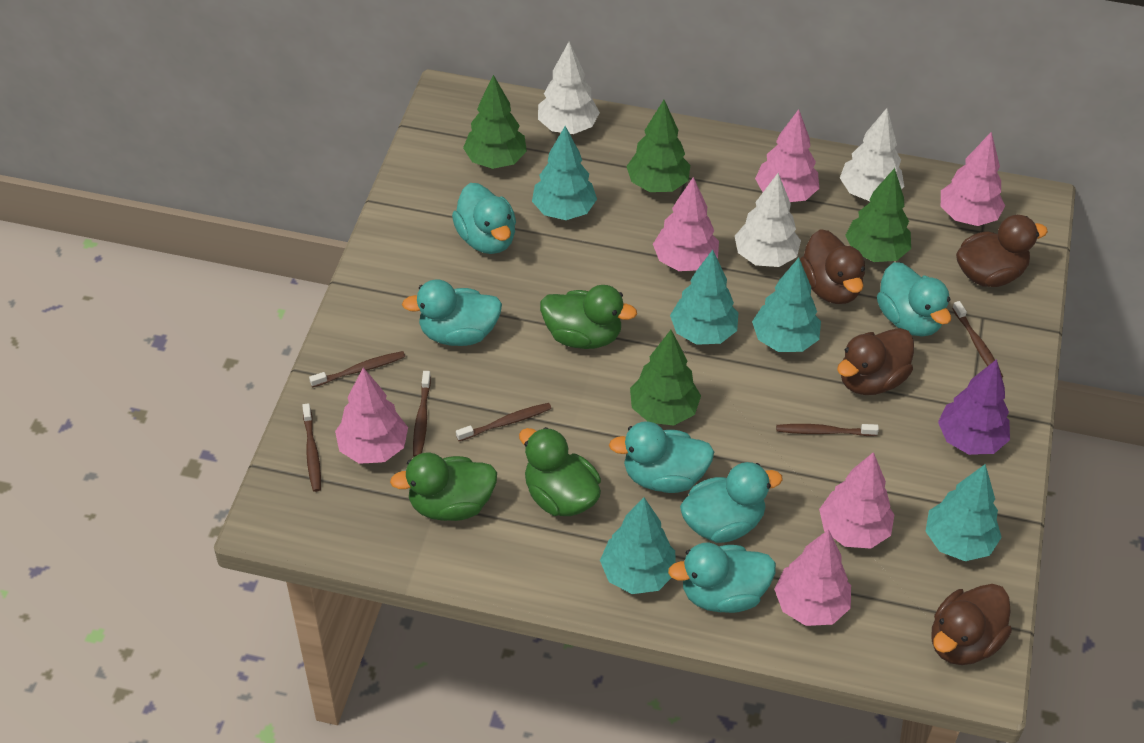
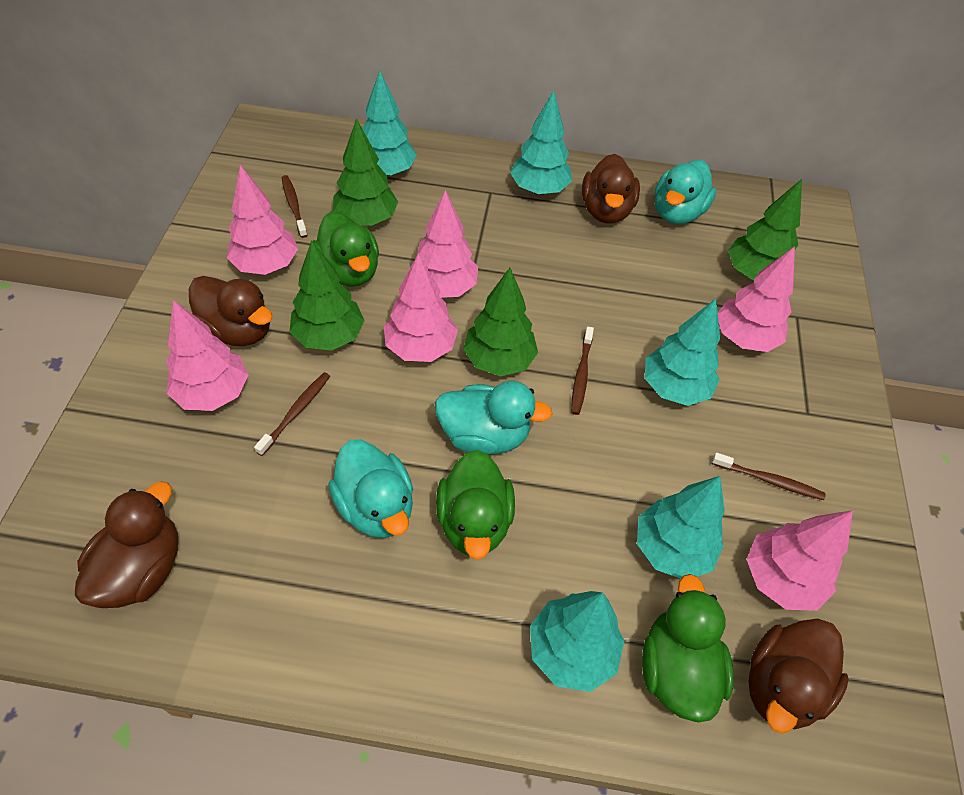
brown toothbrush: 6 -> 4
purple tree: 1 -> 0
turquoise duck: 6 -> 3
white tree: 3 -> 0

